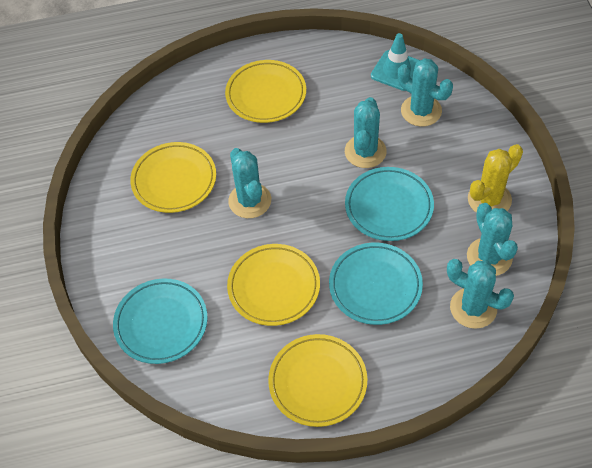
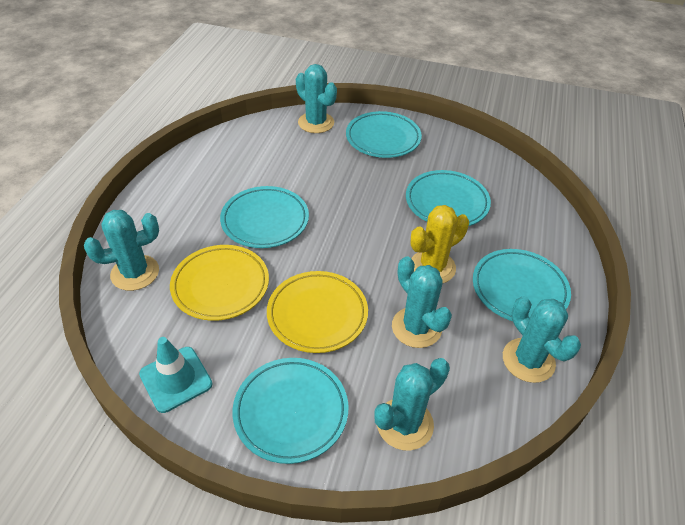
turquoise plate: 3 -> 5
yellow plate: 4 -> 2

